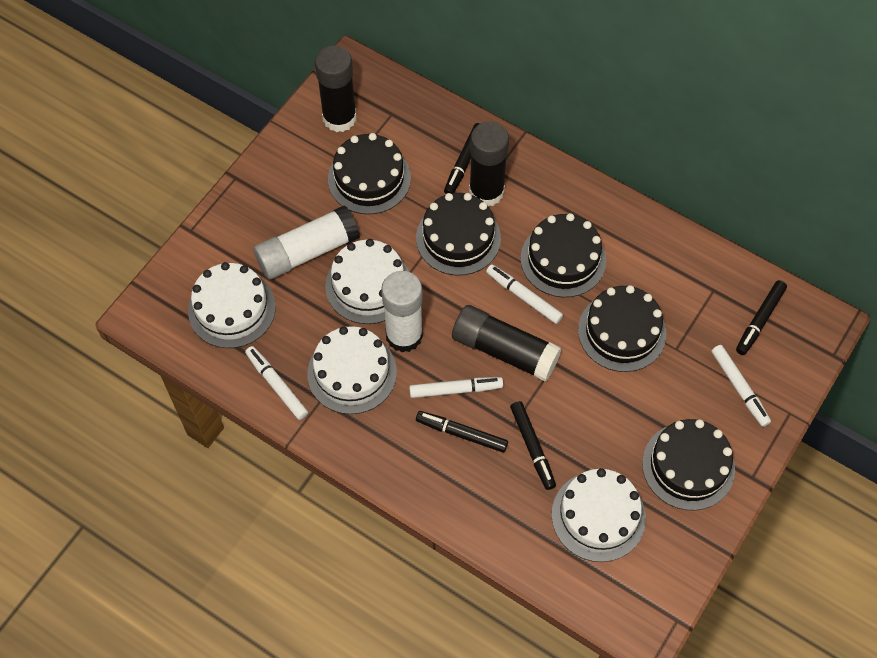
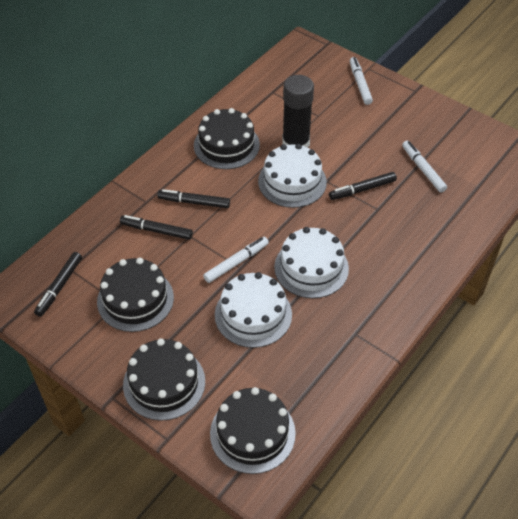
black cake: 5 -> 4
black glue stick: 3 -> 1
white cake: 4 -> 3
white glue stick: 2 -> 0
white marker: 4 -> 3

